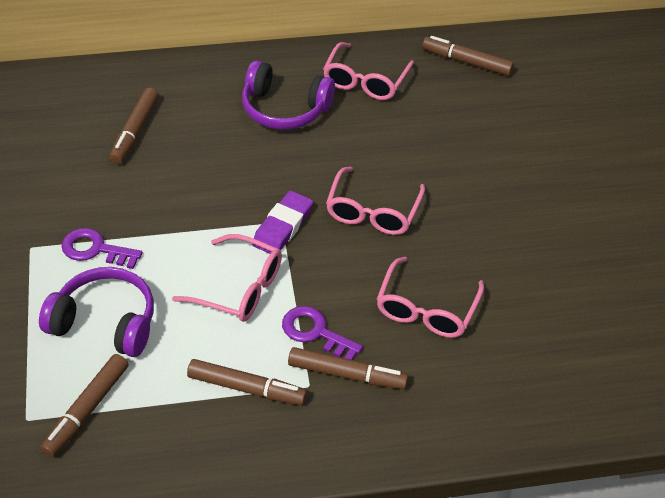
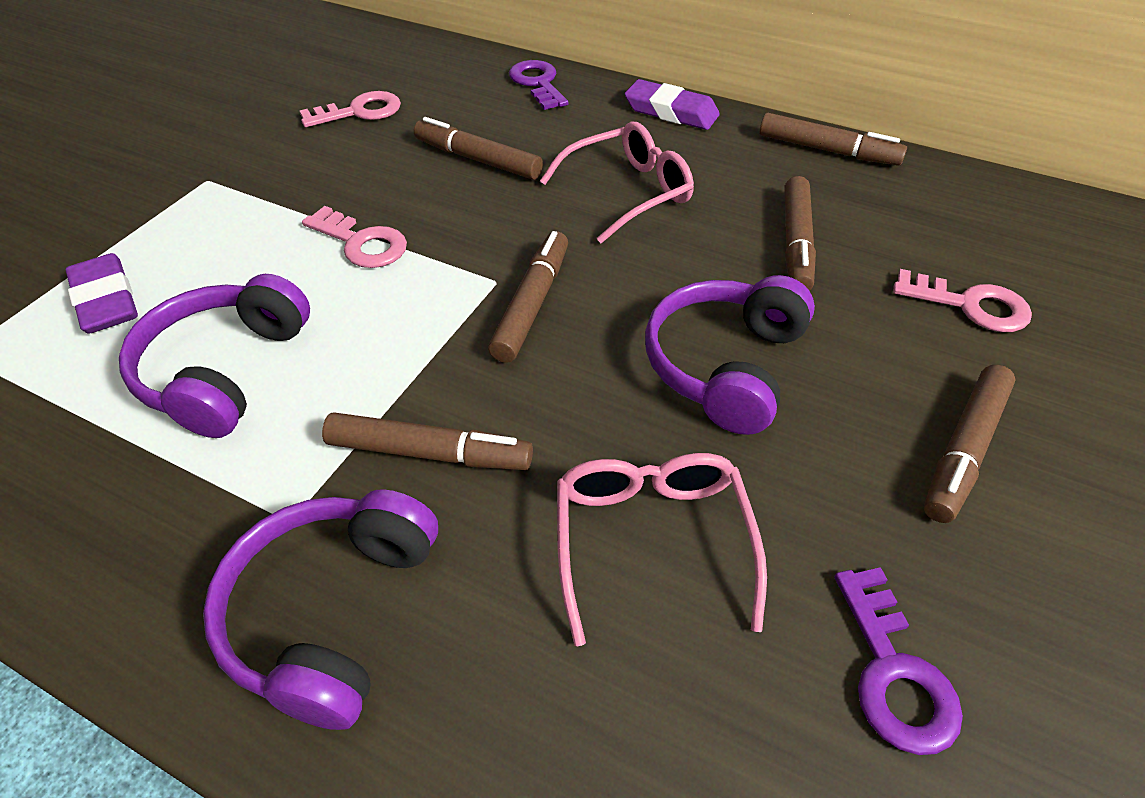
brown marker: 5 -> 6
pink glasses: 4 -> 2
pink key: 0 -> 3
purple eraser: 1 -> 2
purple headphones: 2 -> 3

